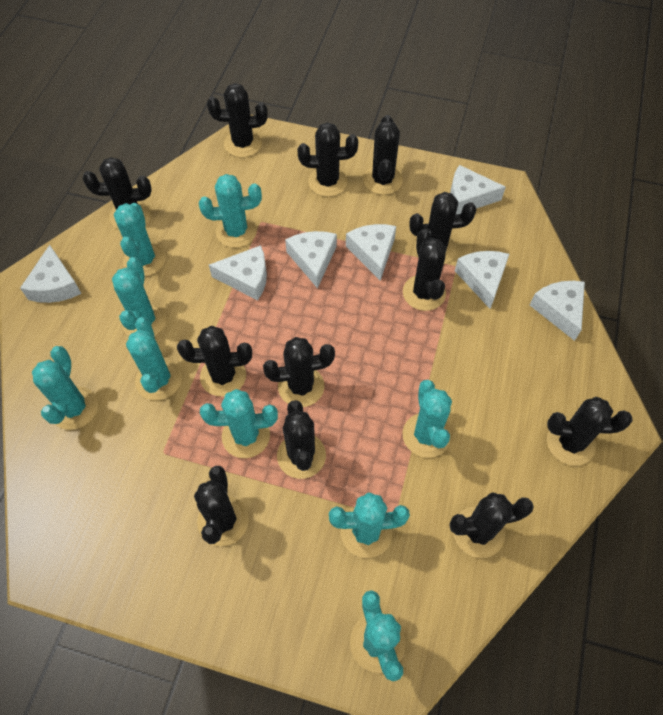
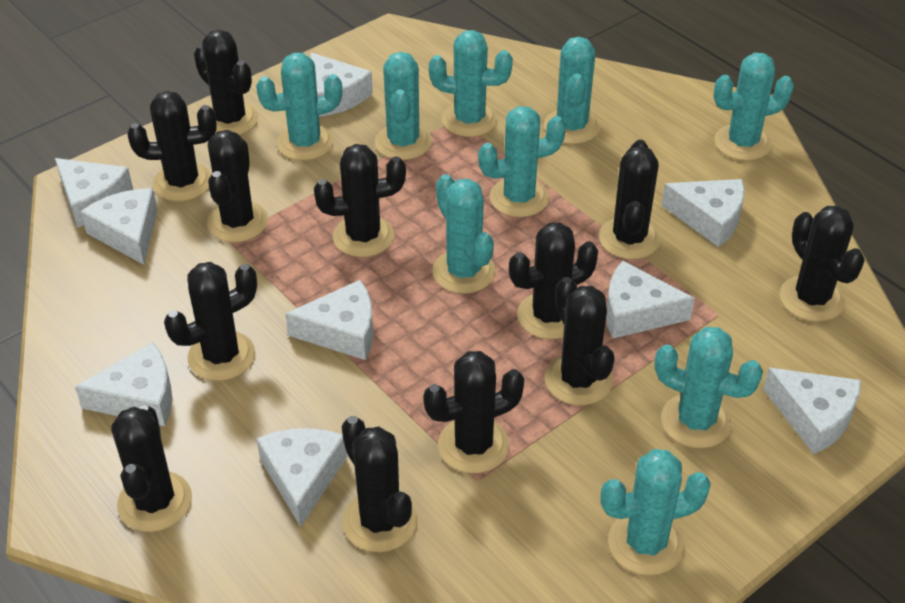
white cheese: 7 -> 9

